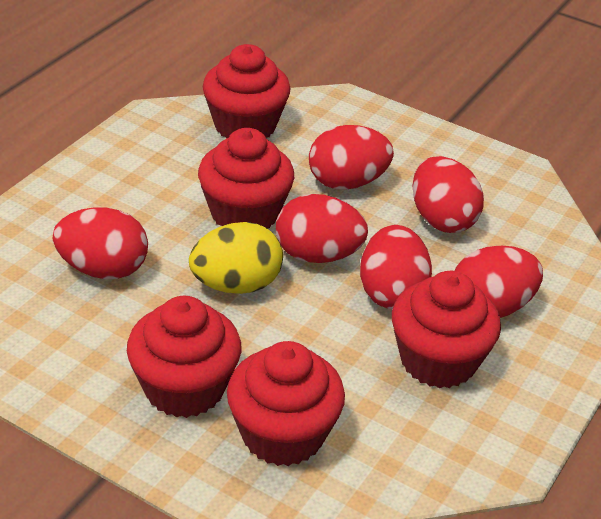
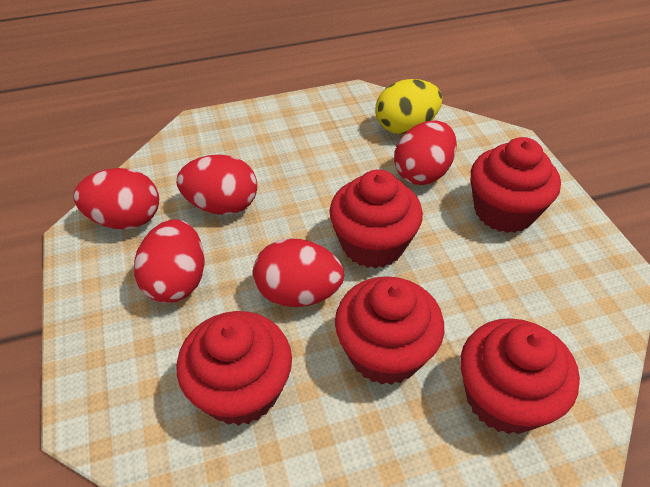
red egg: 6 -> 5

